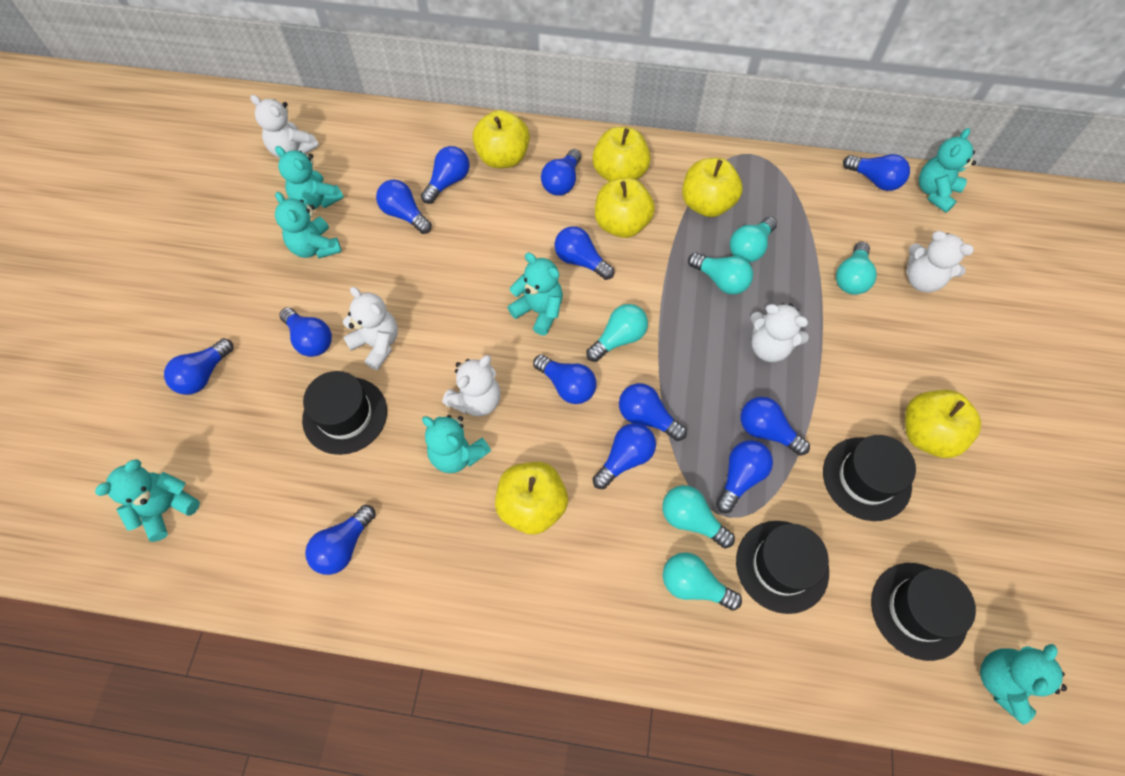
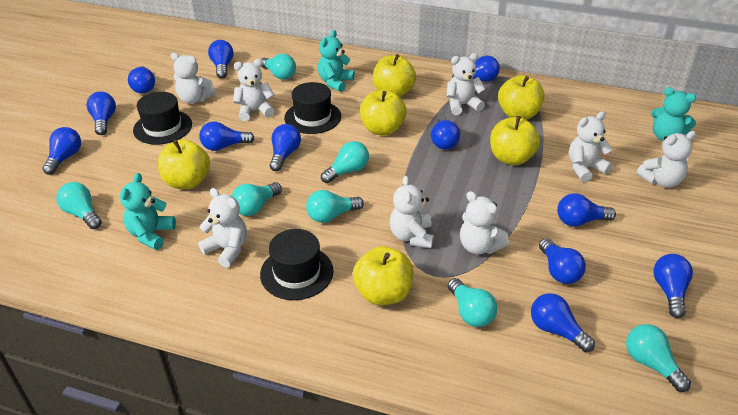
black hat: 4 -> 3
blue light bulb: 13 -> 12
turquoise light bulb: 6 -> 7
turquoise teddy bear: 7 -> 3
white teddy bear: 5 -> 8

